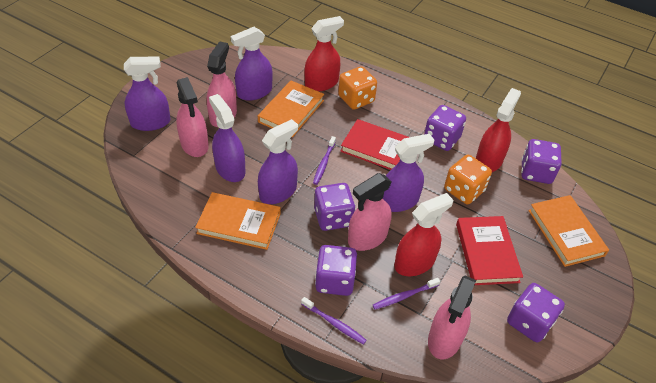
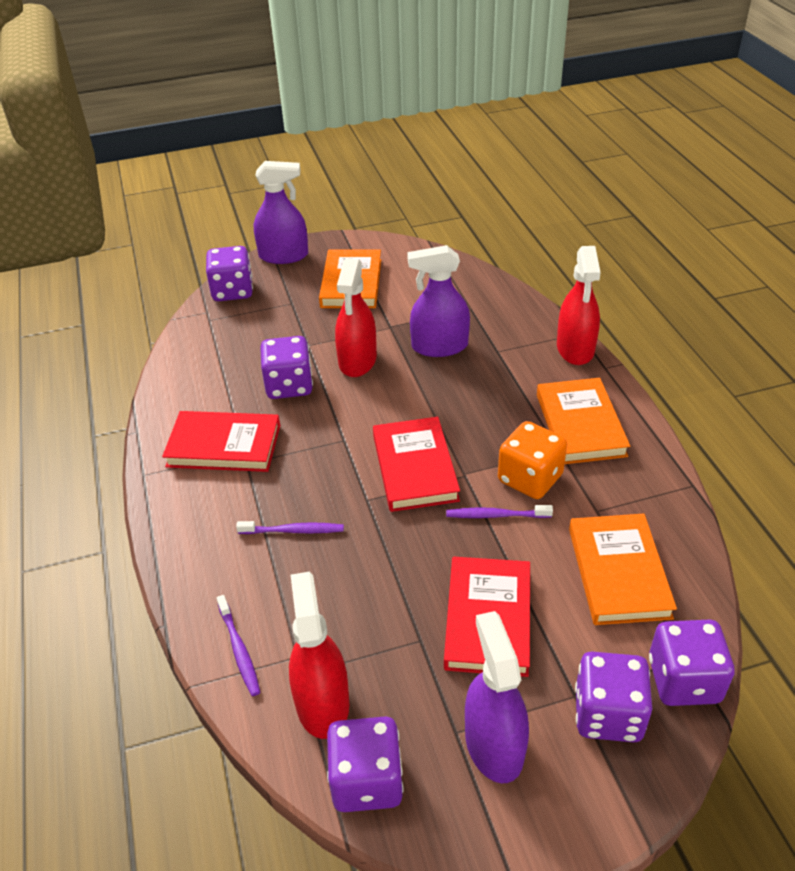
orange dice: 2 -> 1
pink spray bottle: 4 -> 0
purple spray bottle: 5 -> 3
red book: 2 -> 3

